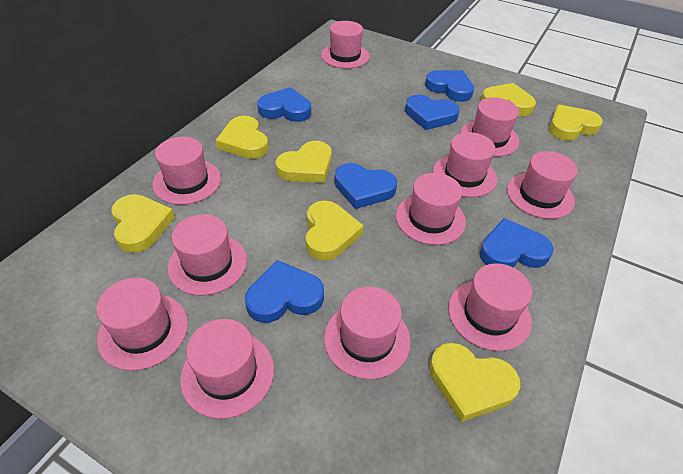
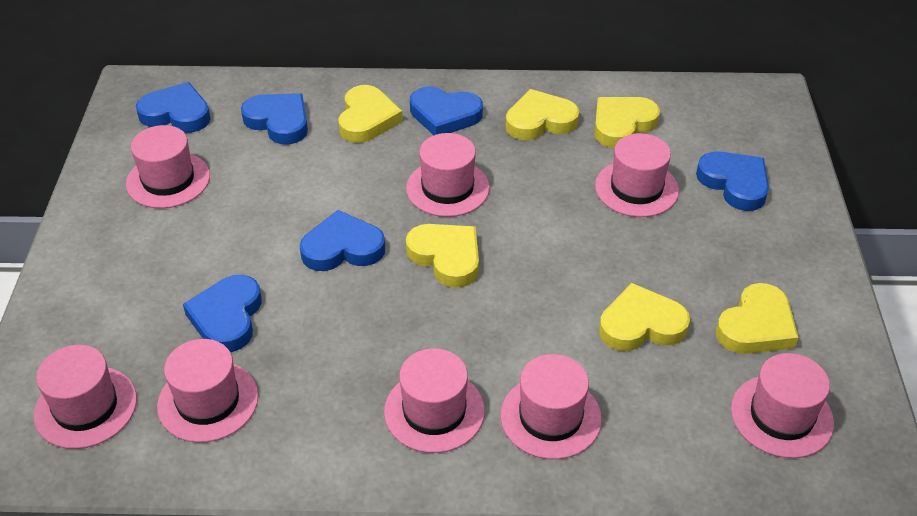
pink hat: 11 -> 8
yellow heart: 7 -> 6

